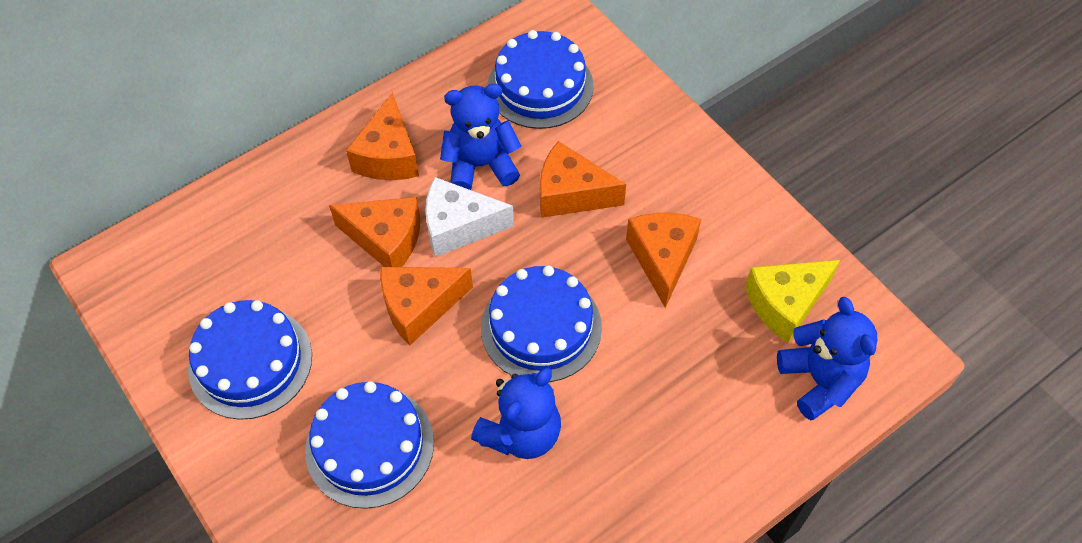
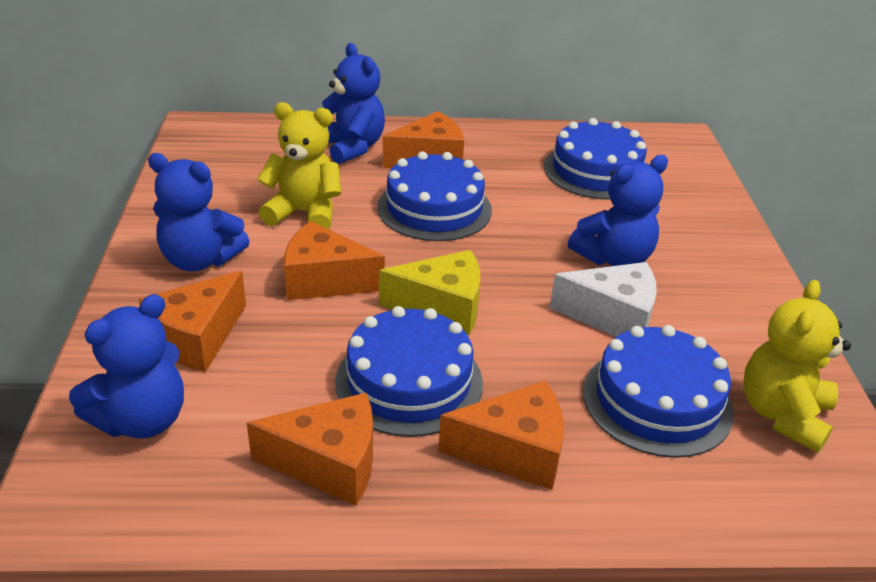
blue teddy bear: 3 -> 4
yellow teddy bear: 0 -> 2

